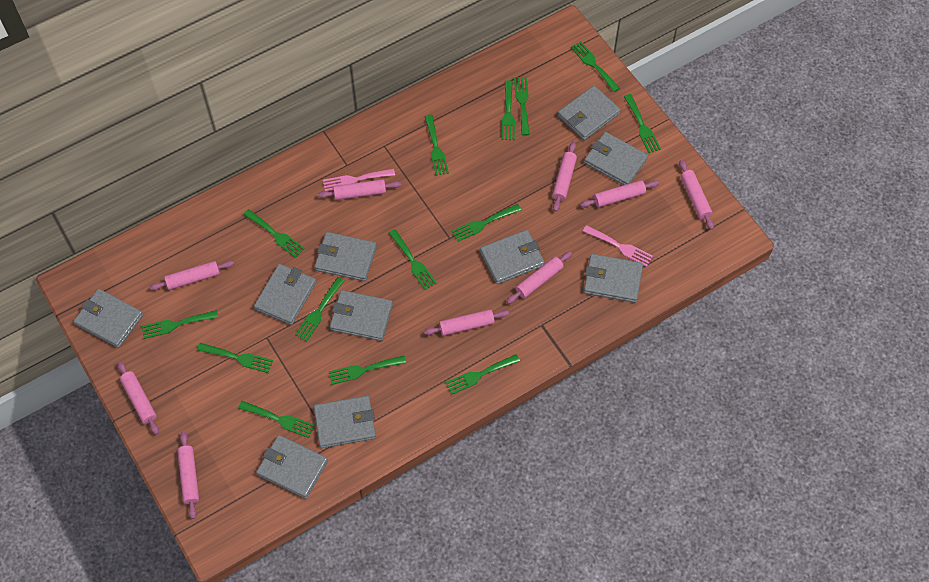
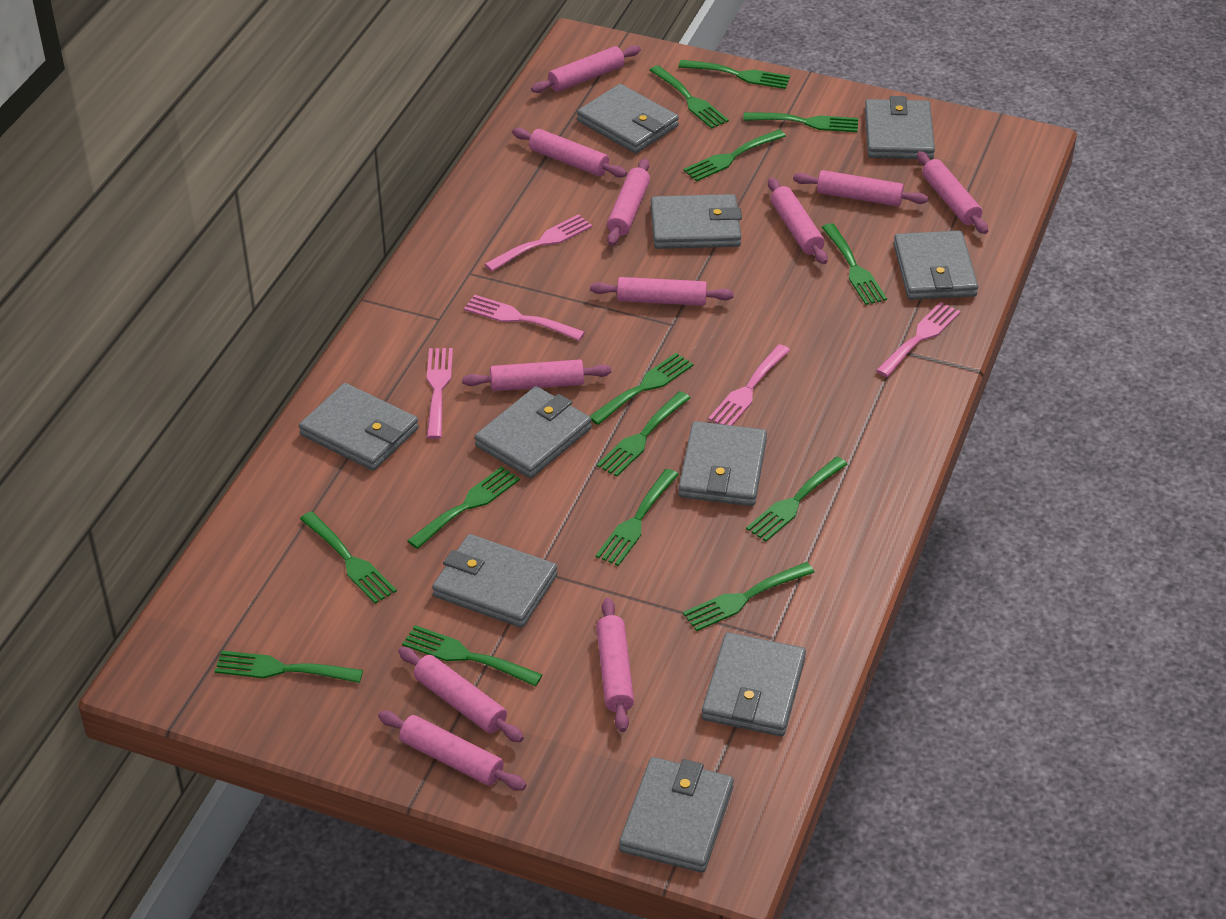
pink fork: 2 -> 5
pink rolling pin: 9 -> 11

